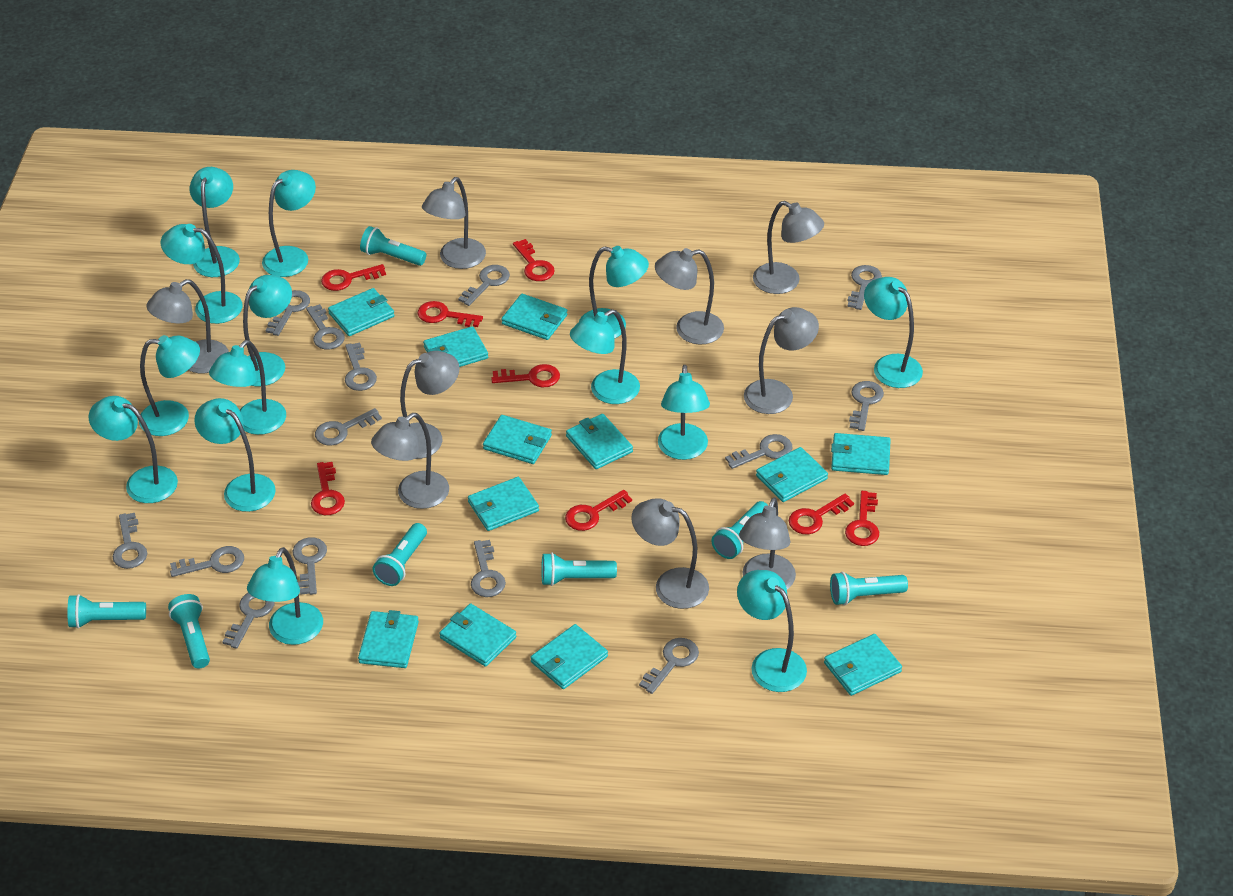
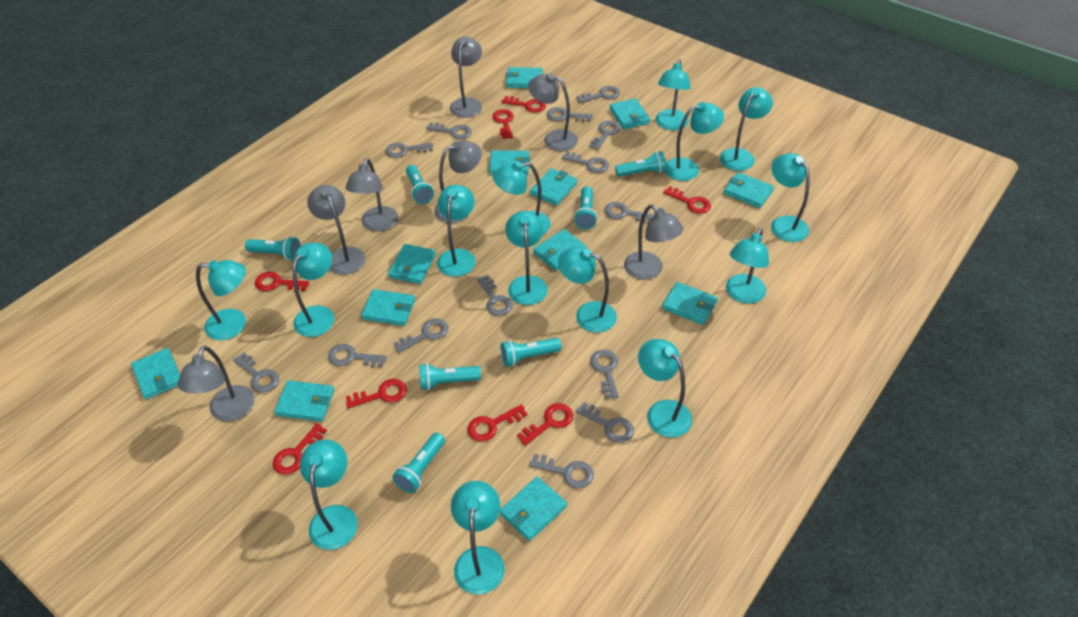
grey lamp: 9 -> 7

